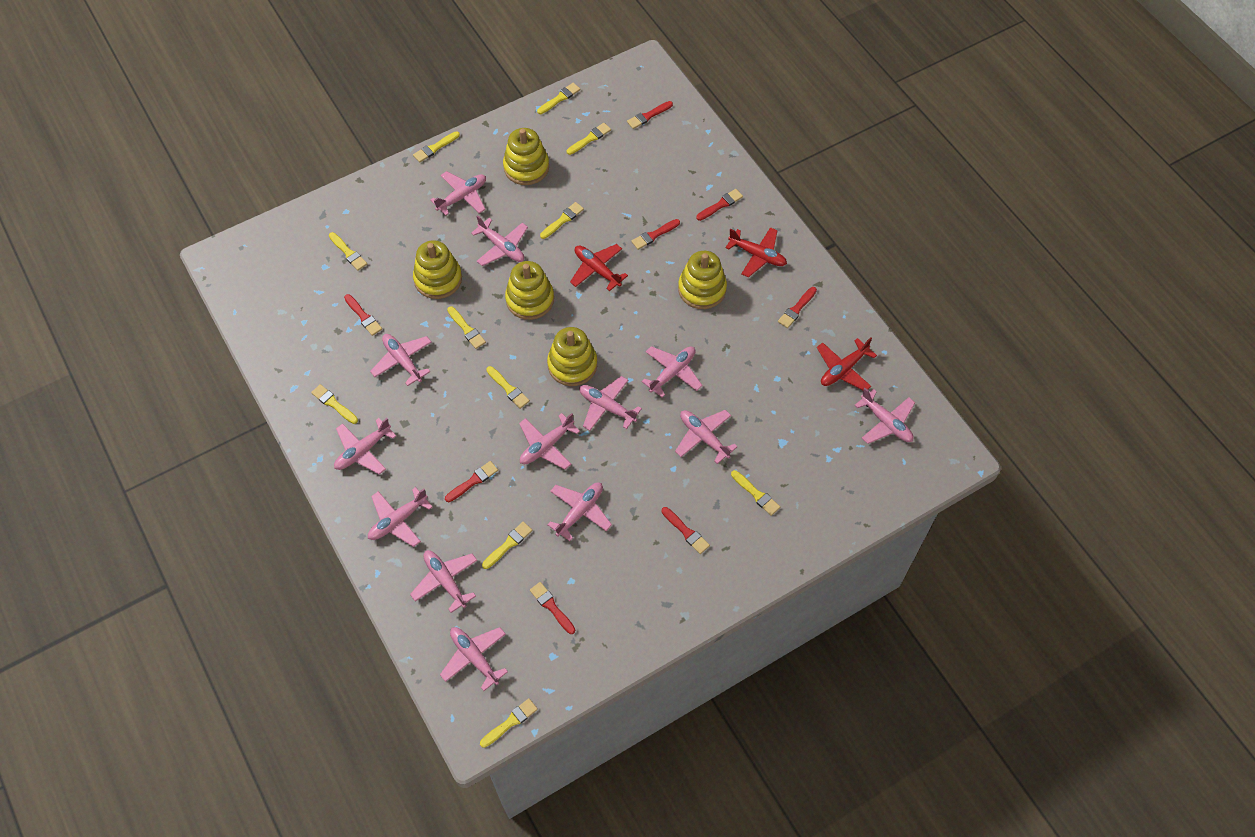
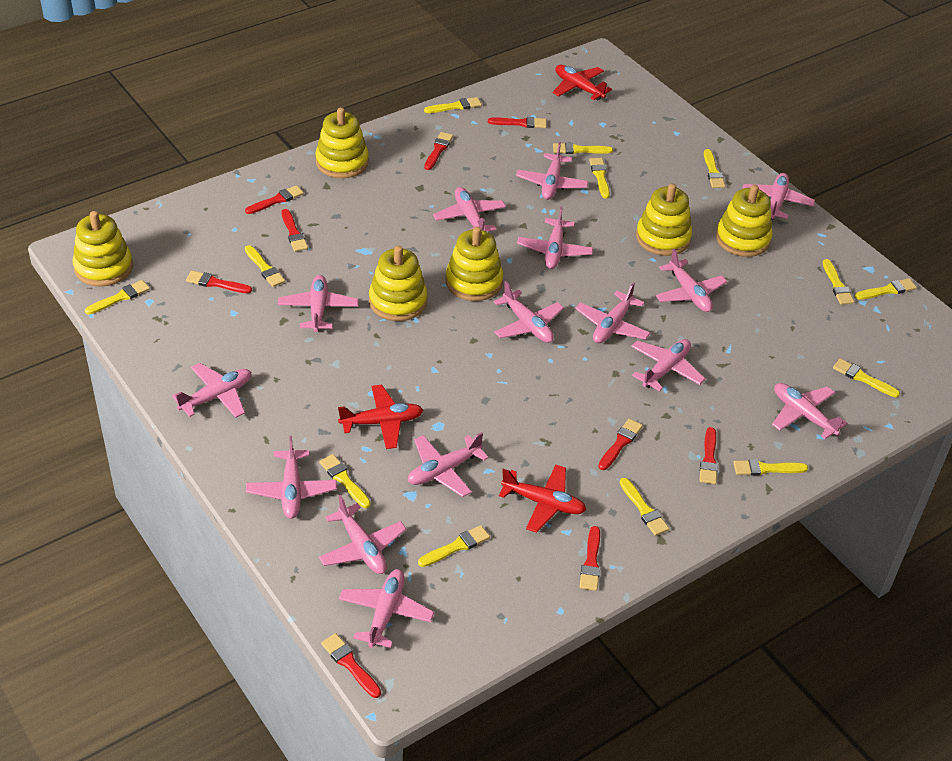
pink plane: 13 -> 15
red brush: 8 -> 9
yellow brush: 11 -> 13
yellow stacking toy: 5 -> 6

